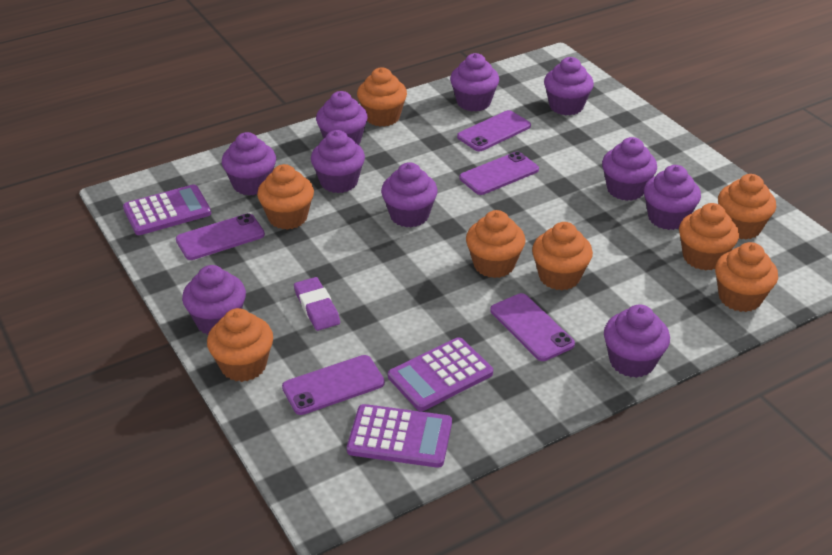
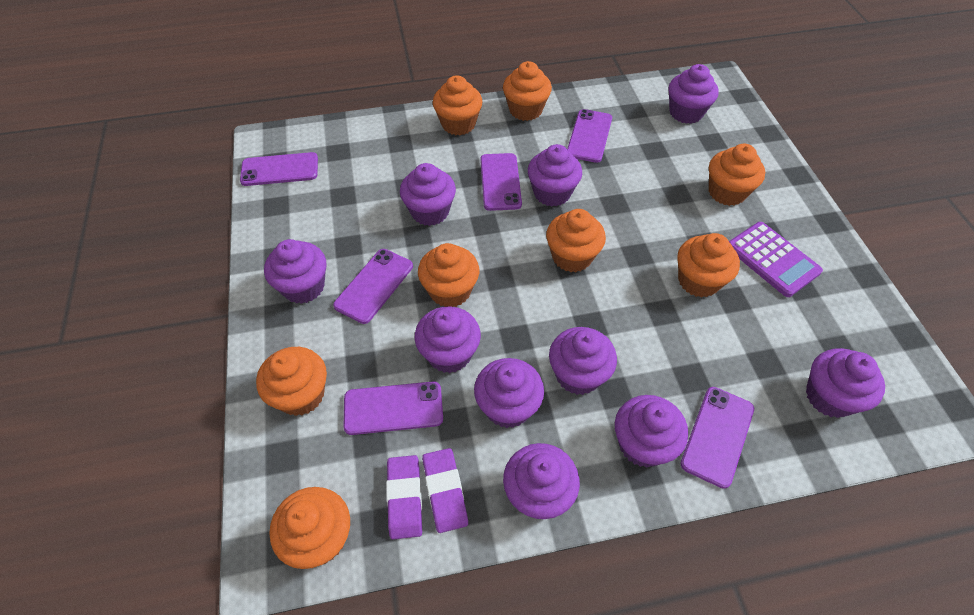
purple calculator: 3 -> 1
purple eraser: 1 -> 2
purple phone: 5 -> 6

